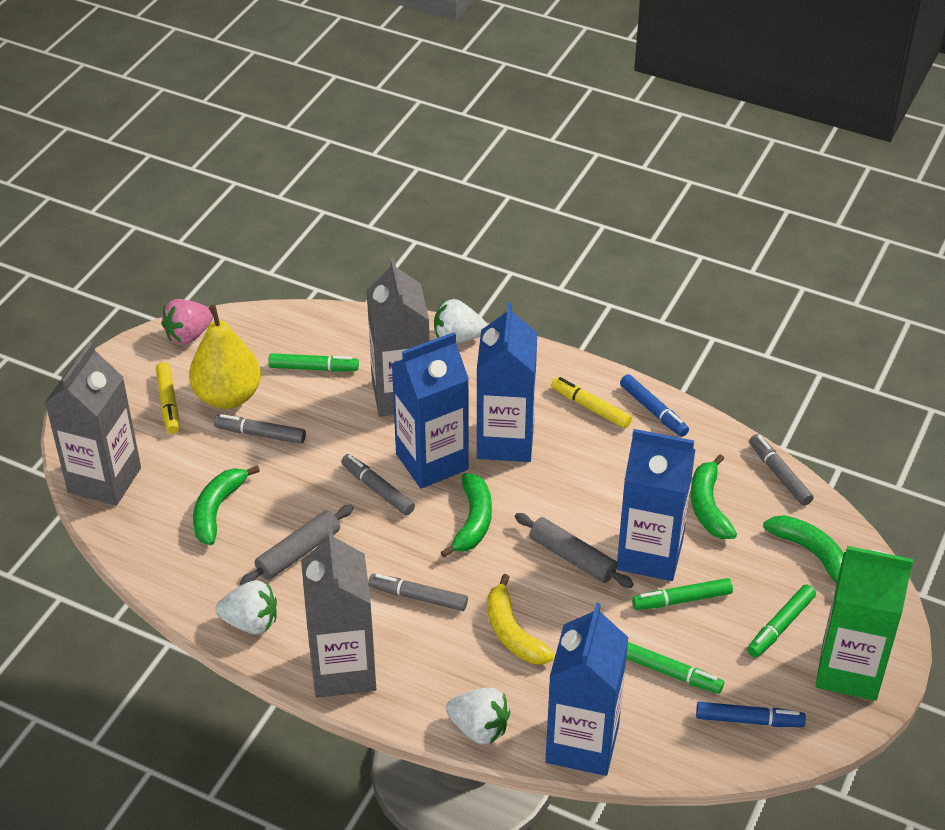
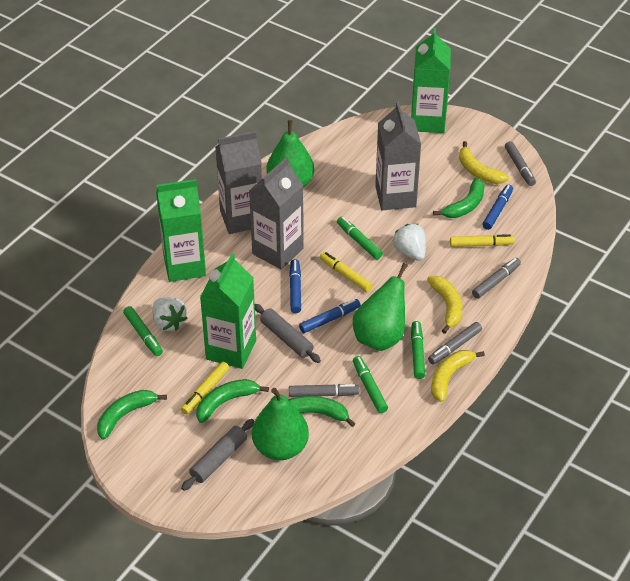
blue carton: 4 -> 0
blue marker: 2 -> 3
green carton: 1 -> 3
green pear: 0 -> 3
pink strawberry: 1 -> 0
white strawberry: 3 -> 2
yellow banana: 1 -> 3
yellow marker: 2 -> 3
yellow pear: 1 -> 0

